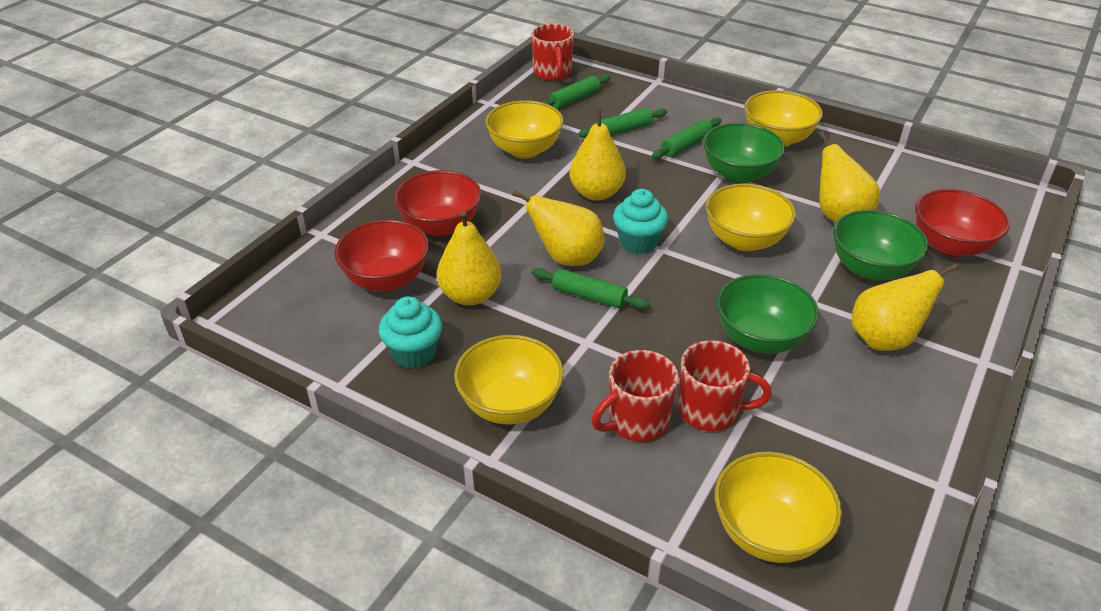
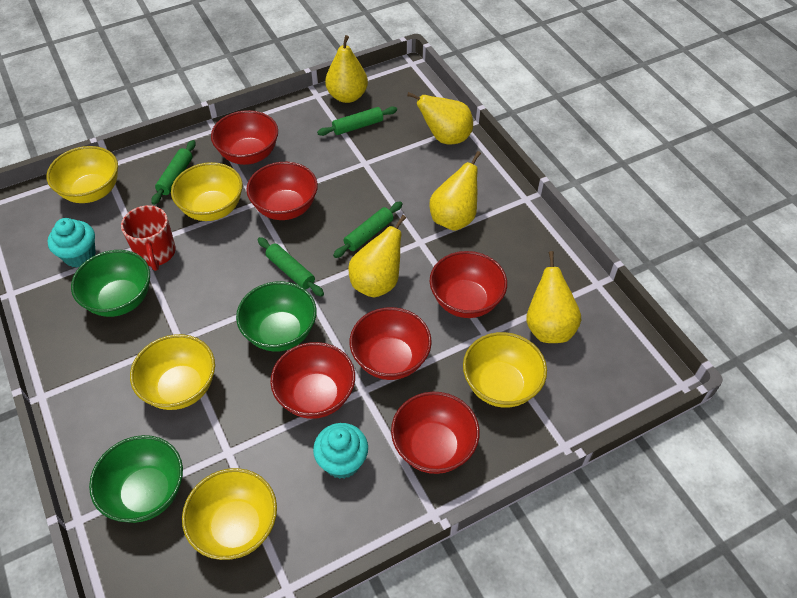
red bowl: 3 -> 6
red mug: 3 -> 1

